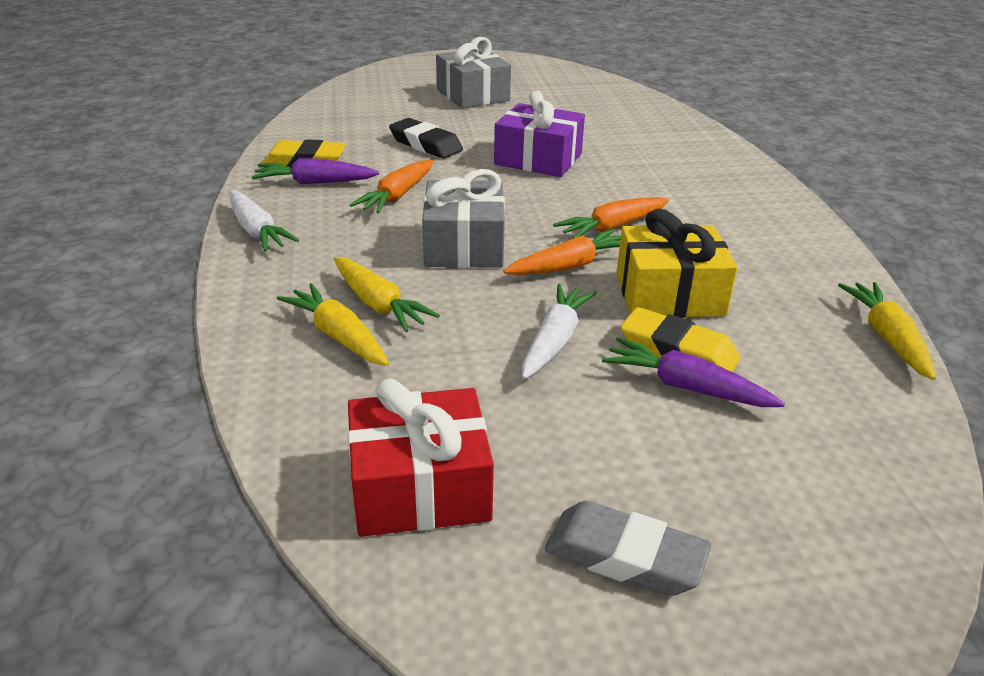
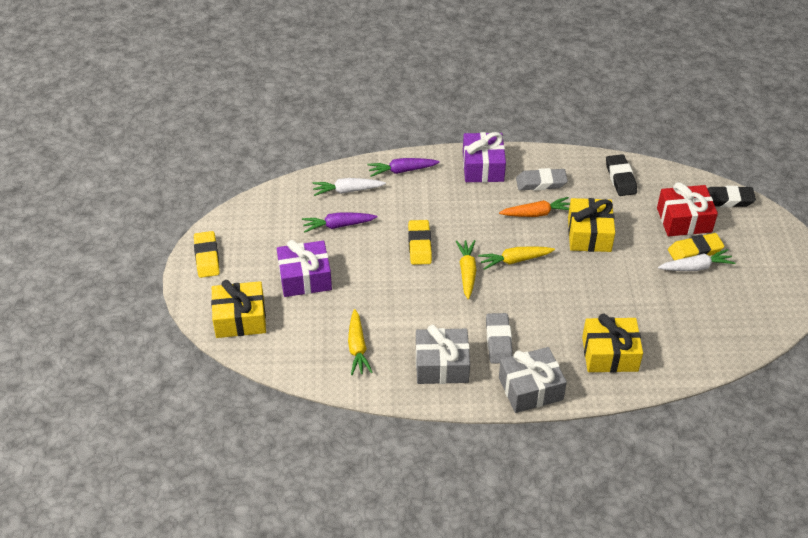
black eraser: 1 -> 2
grey eraser: 1 -> 2
orange carrot: 3 -> 1
purple gift: 1 -> 2
yellow eraser: 2 -> 3
yellow gift: 1 -> 3

